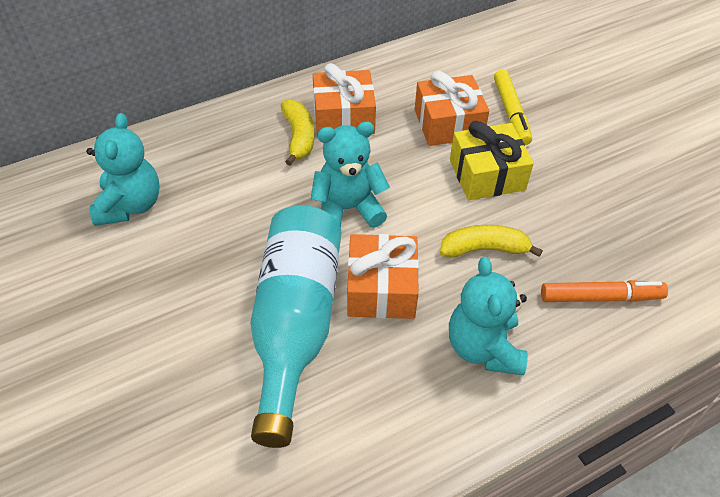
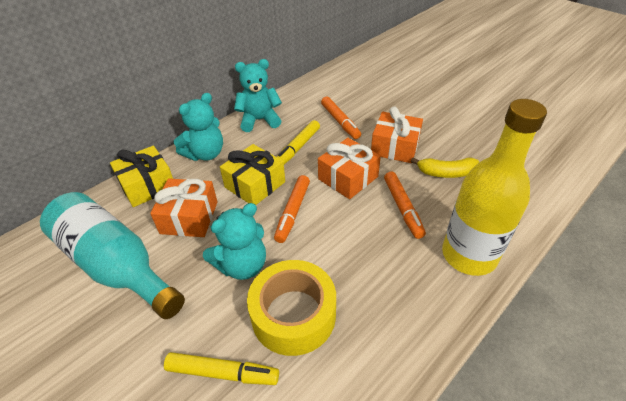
orange marker: 1 -> 3
yellow banana: 2 -> 1
yellow bottle: 0 -> 1
yellow gift: 1 -> 2
yellow marker: 1 -> 2
yellow tape: 0 -> 1

